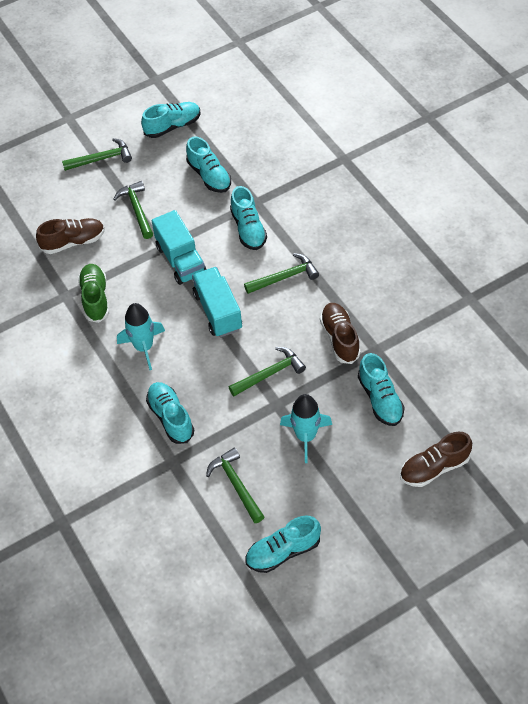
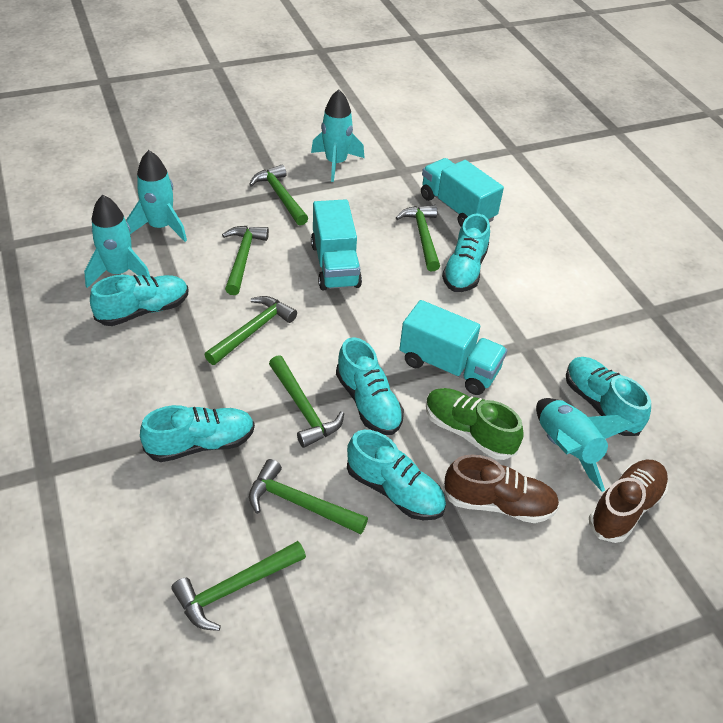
brown shoe: 3 -> 2
green hammer: 5 -> 7
turquoise rocket: 2 -> 4
turquoise truck: 2 -> 3

